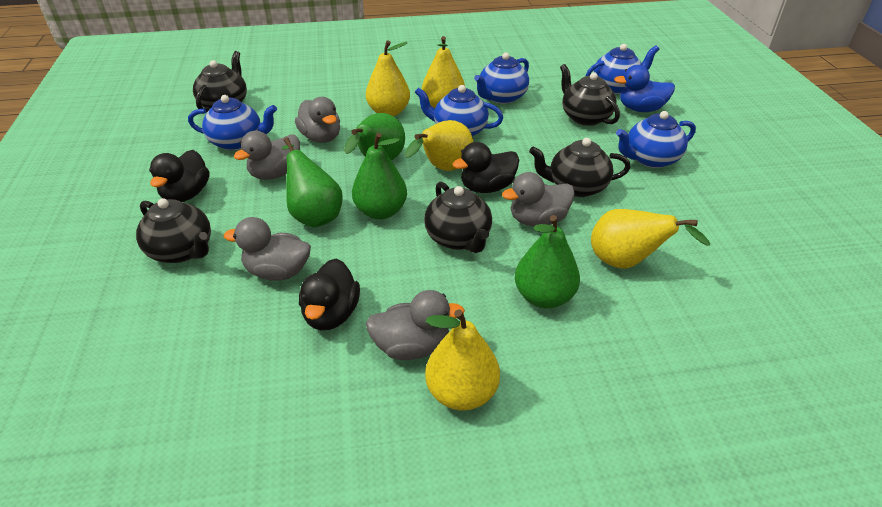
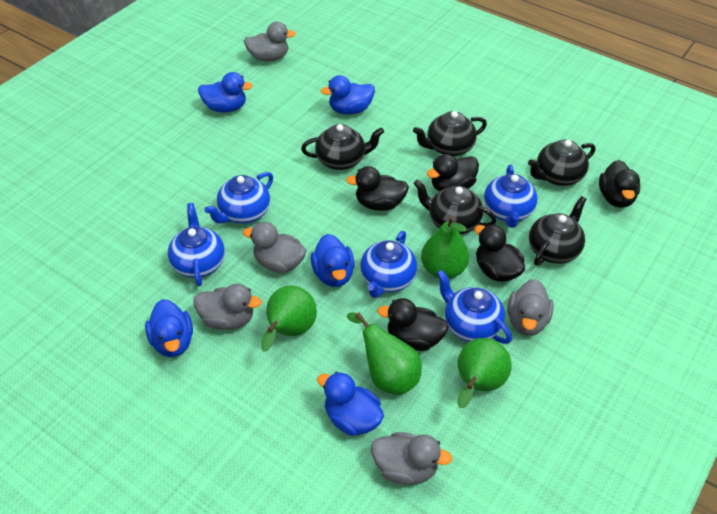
black duck: 3 -> 5
blue duck: 1 -> 5
yellow pear: 5 -> 0

